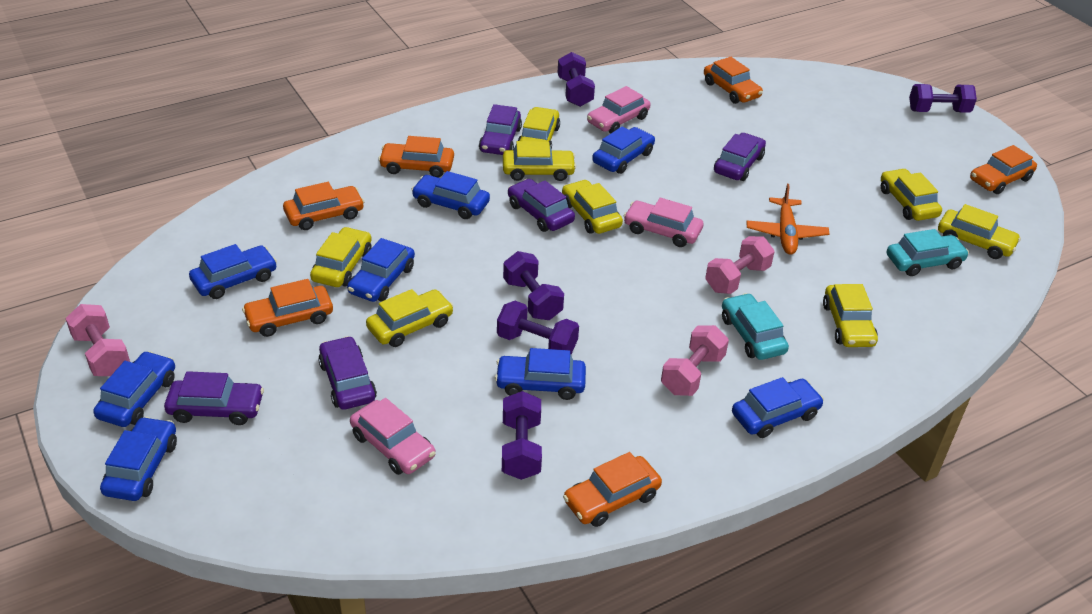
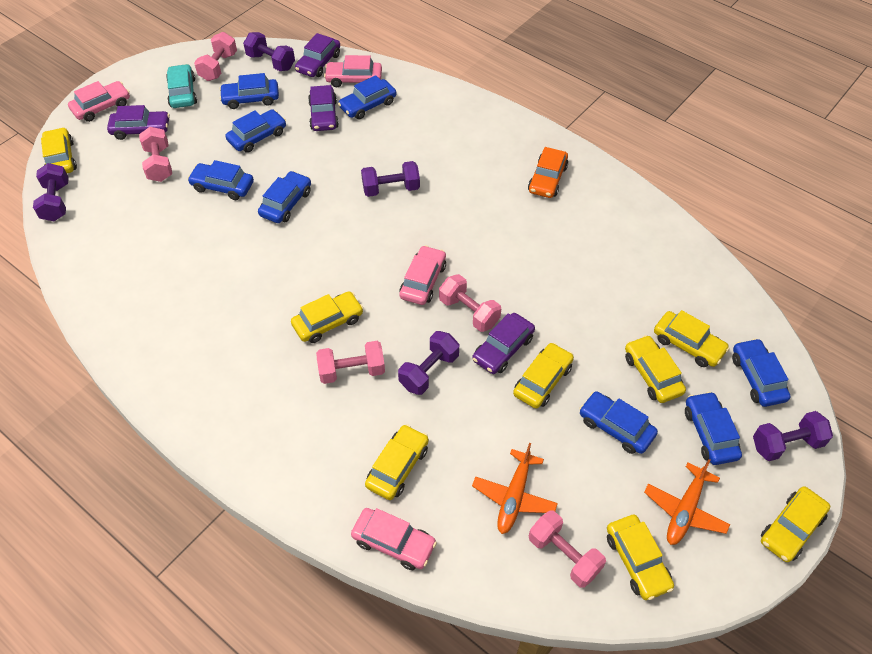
orange car: 6 -> 1
orange plane: 1 -> 2
pink car: 3 -> 4
pink dumbbell: 3 -> 5
purple car: 5 -> 4
turquoise car: 2 -> 1

